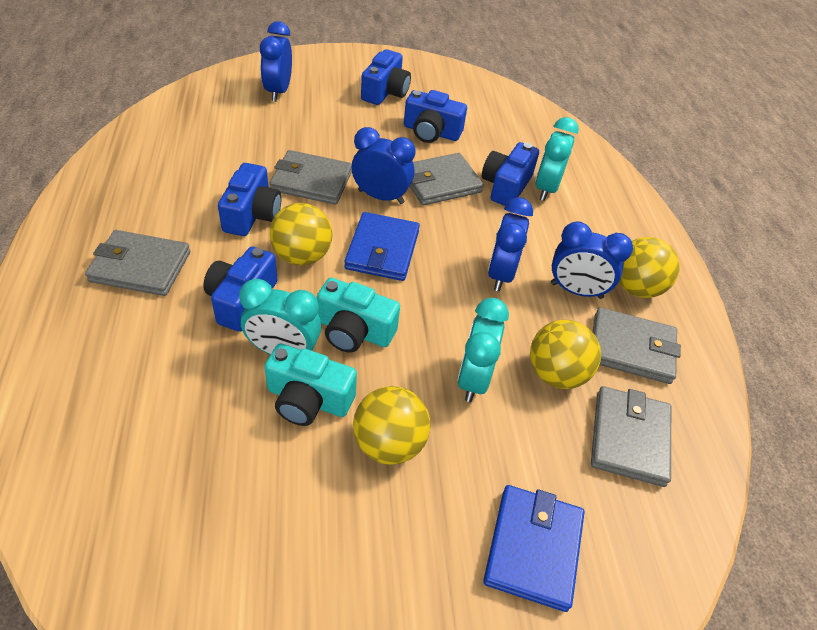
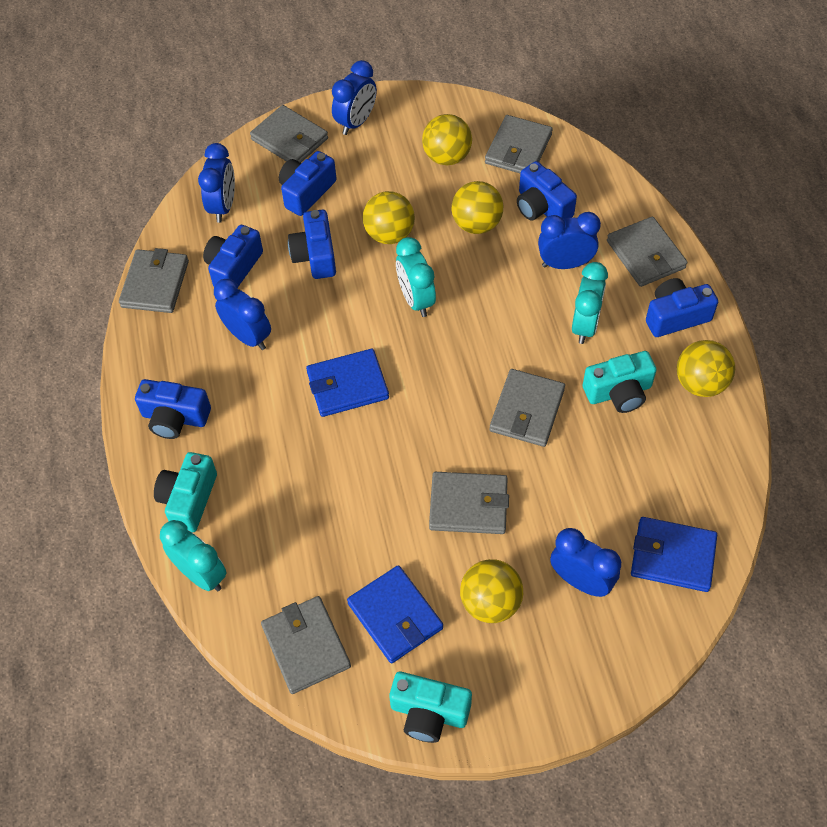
blue camera: 5 -> 6
blue clock: 4 -> 5
blue wallet: 2 -> 3
grey wallet: 5 -> 7
turquoise camera: 2 -> 3
yellow ball: 4 -> 5

